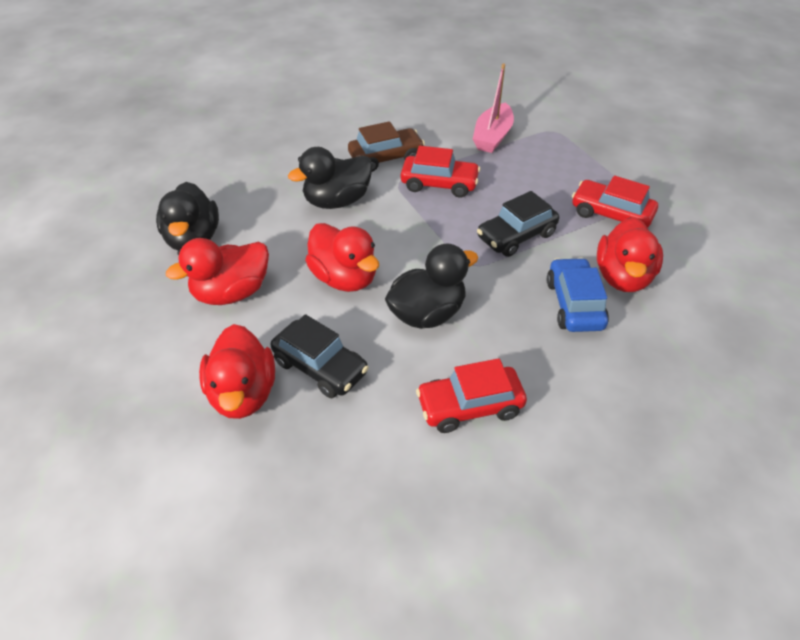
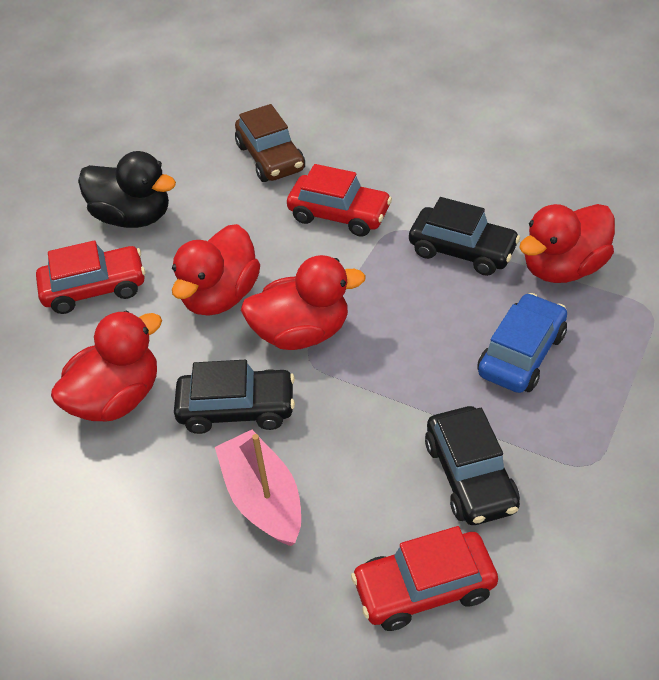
black car: 2 -> 3
black duck: 3 -> 1

